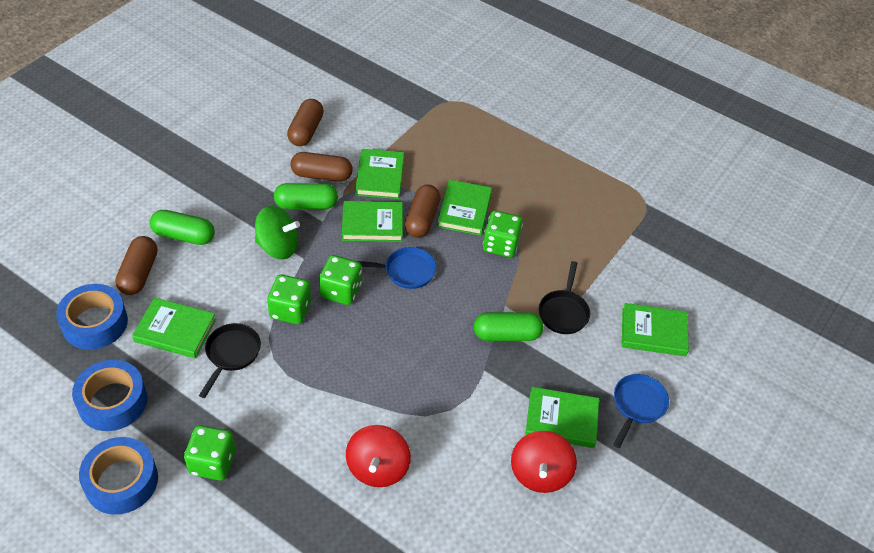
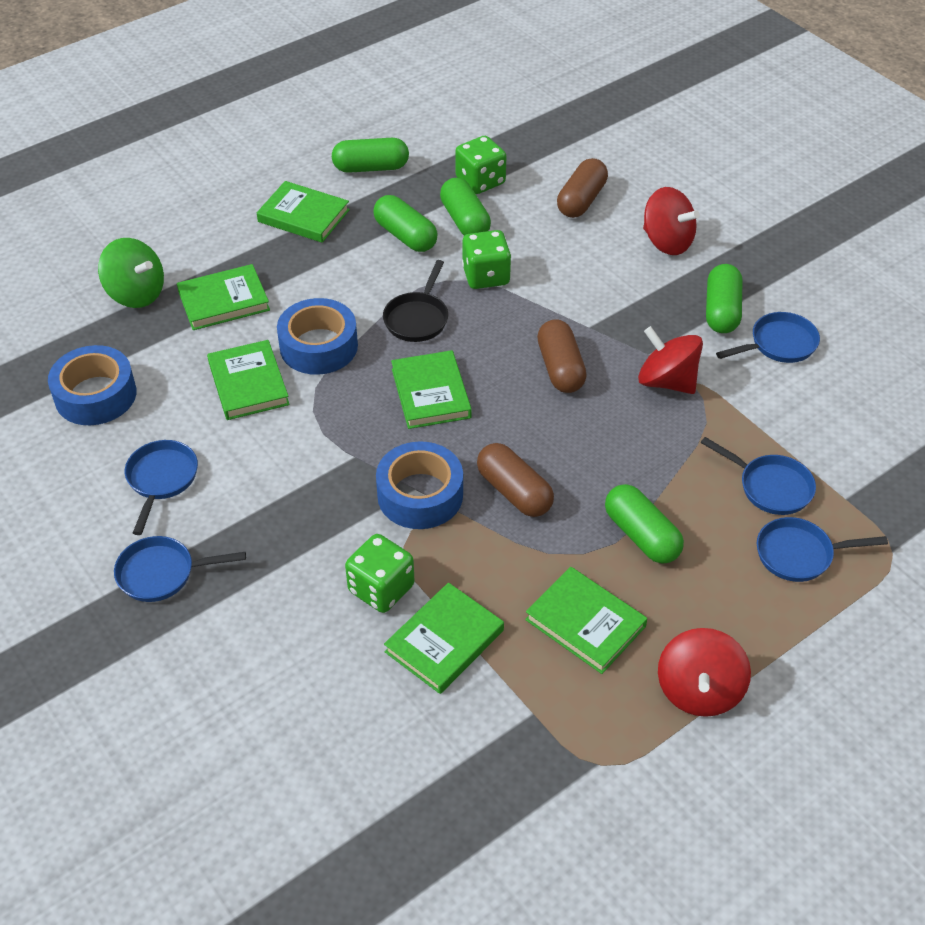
black pan: 2 -> 1
blue pan: 2 -> 5
brown capsule: 4 -> 3
green capsule: 3 -> 5
green dice: 4 -> 3
red spinning top: 2 -> 3

